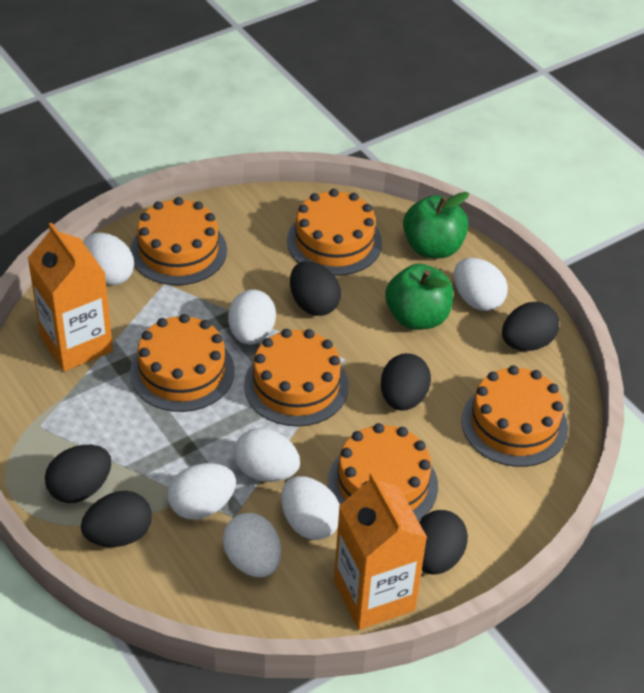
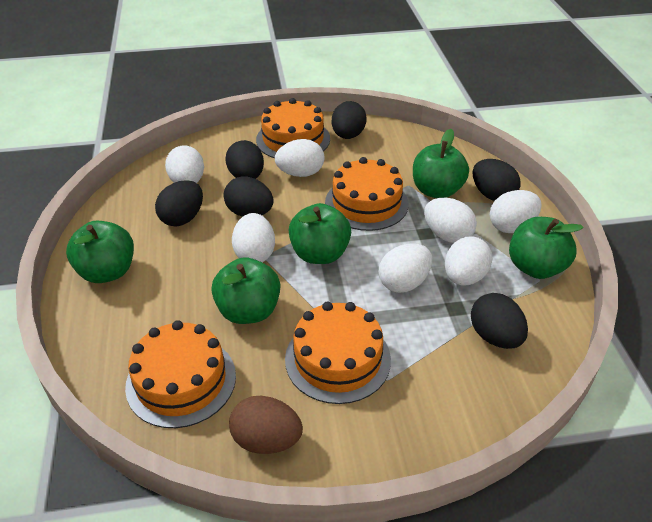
brown egg: 0 -> 1
green apple: 2 -> 5
orange cake: 6 -> 4
orange carton: 2 -> 0

